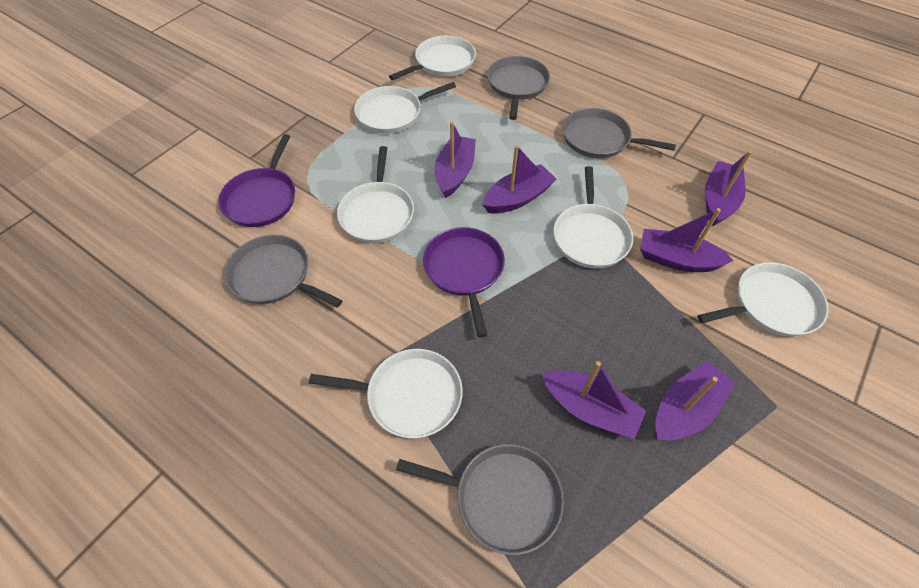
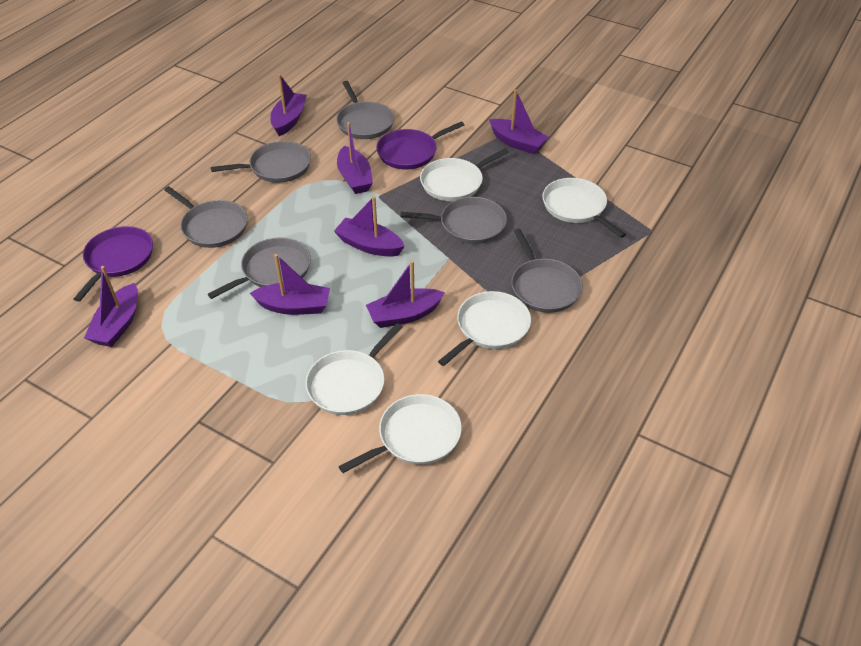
grey pan: 4 -> 6
purple boat: 6 -> 7
white pan: 6 -> 5

